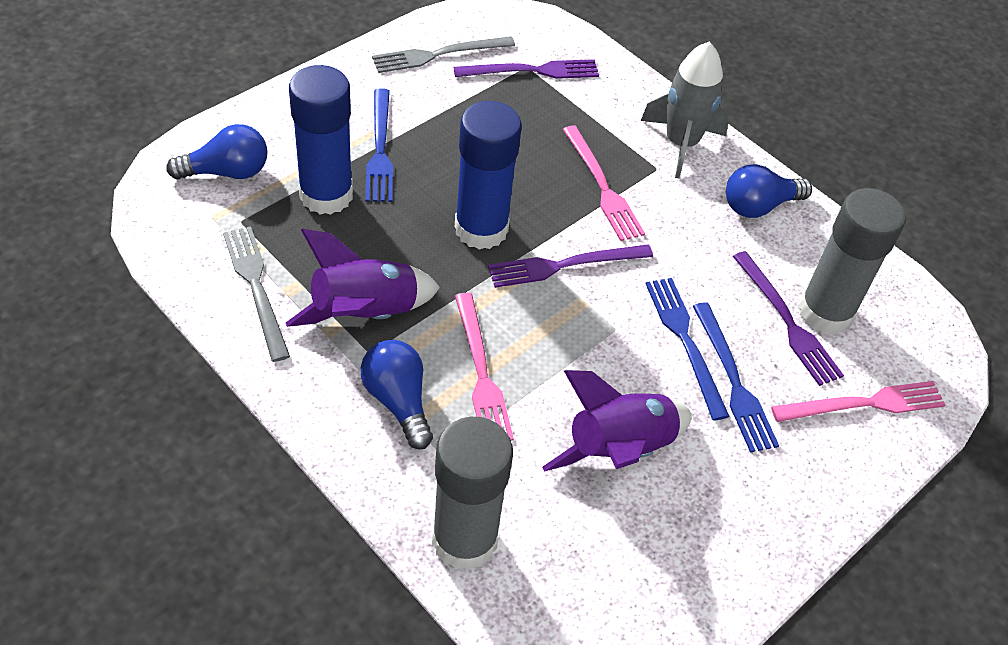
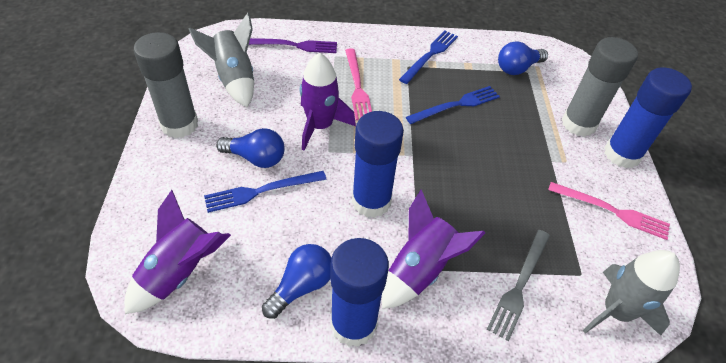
blue glue stick: 2 -> 3
grey fork: 2 -> 1
grey rocket: 1 -> 2
pink fork: 3 -> 2
purple fork: 3 -> 1
purple rocket: 2 -> 3

